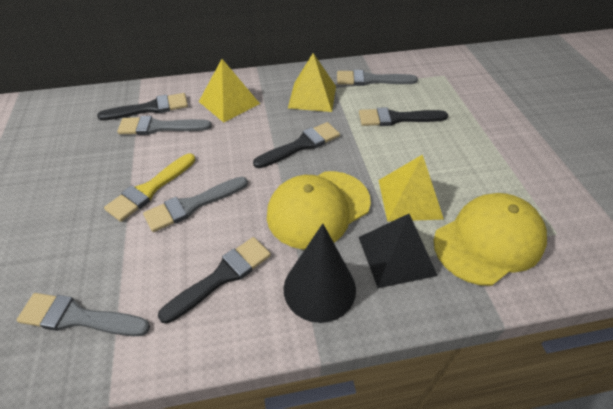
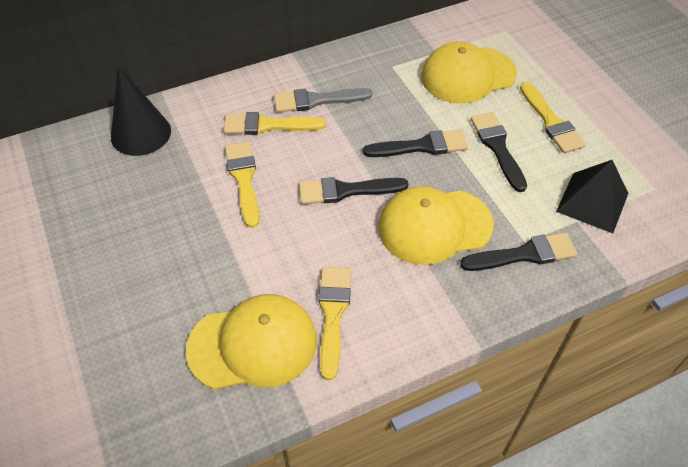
grey brush: 4 -> 1
yellow brush: 1 -> 4
yellow cap: 2 -> 3
yellow pyramid: 3 -> 0

